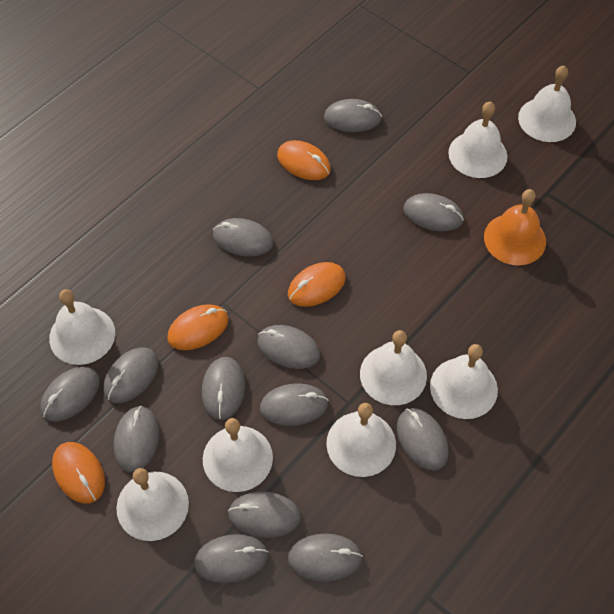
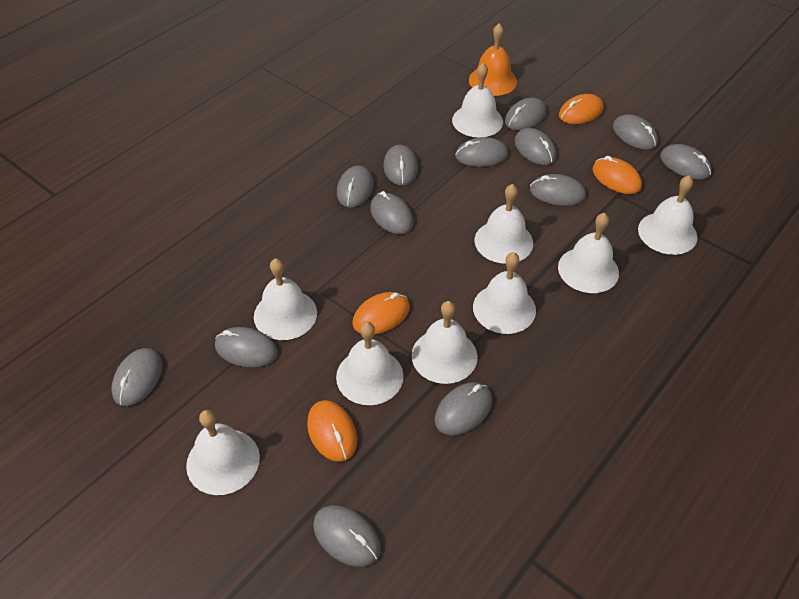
white bell: 8 -> 9

